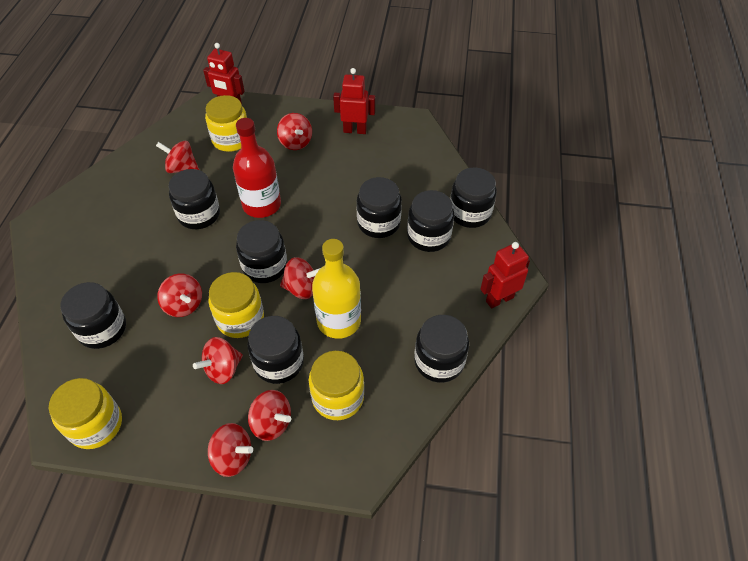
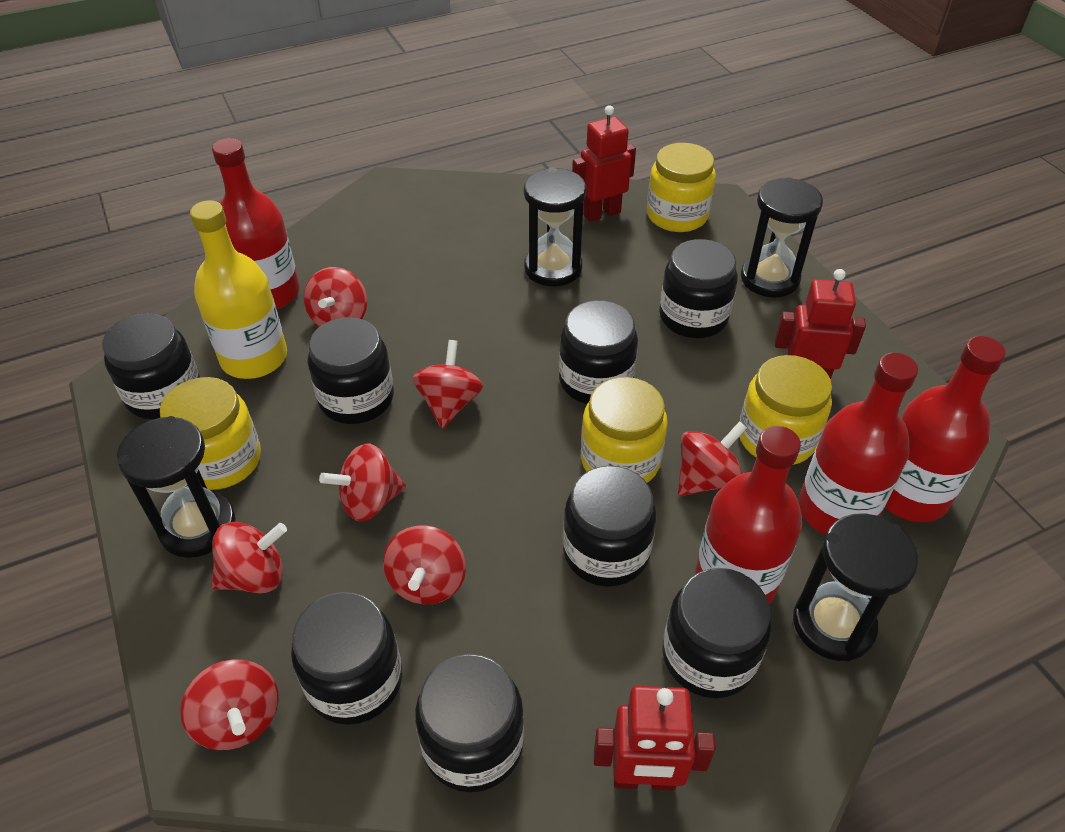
black hourglass: 0 -> 4
red bottle: 1 -> 4

